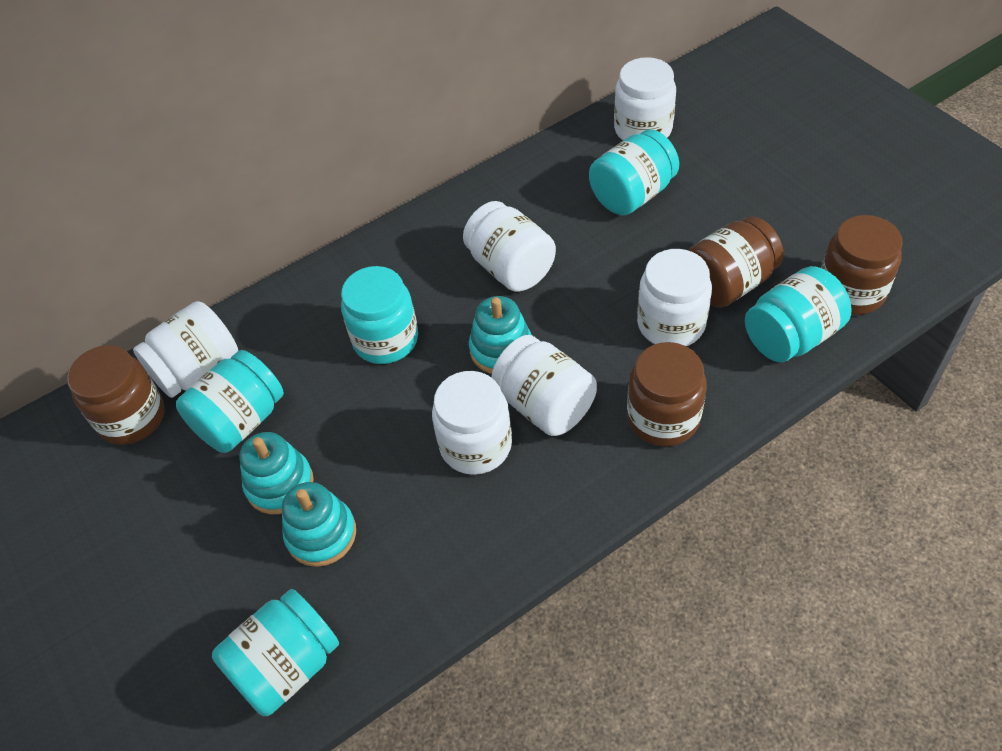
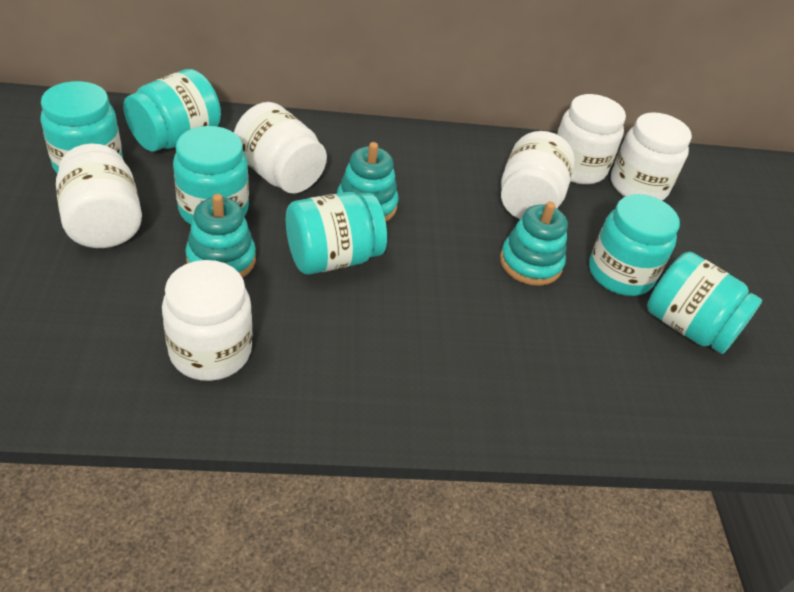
brown jar: 4 -> 0
turquoise jar: 5 -> 6

